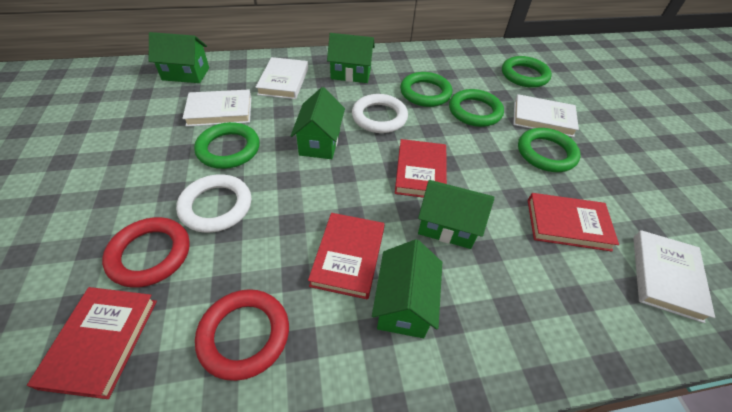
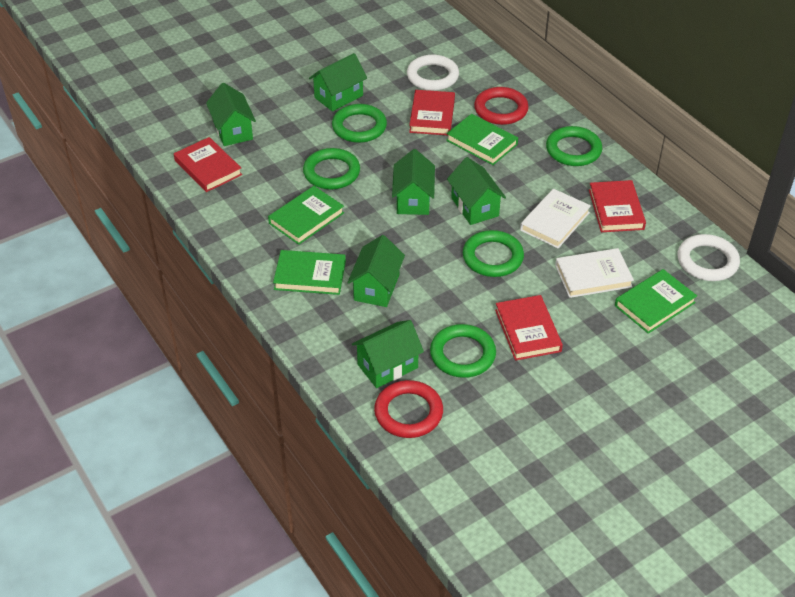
green book: 0 -> 4
green house: 5 -> 6
white book: 4 -> 2

